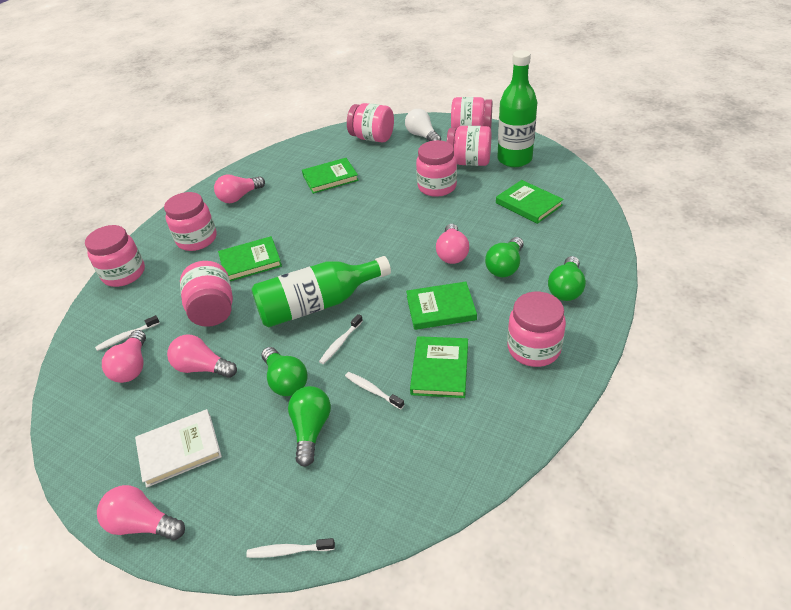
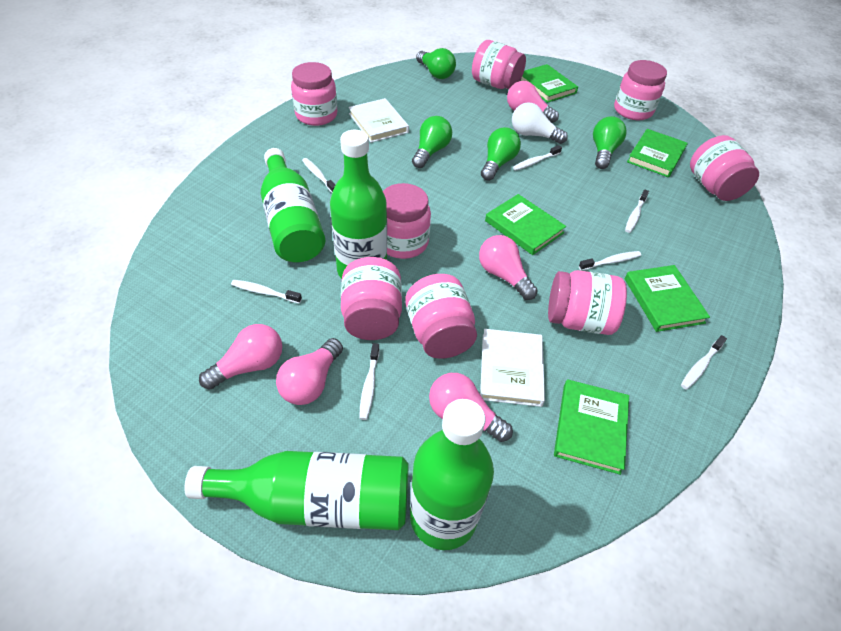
green bottle: 2 -> 4
white book: 1 -> 2
white toothbrush: 4 -> 7

